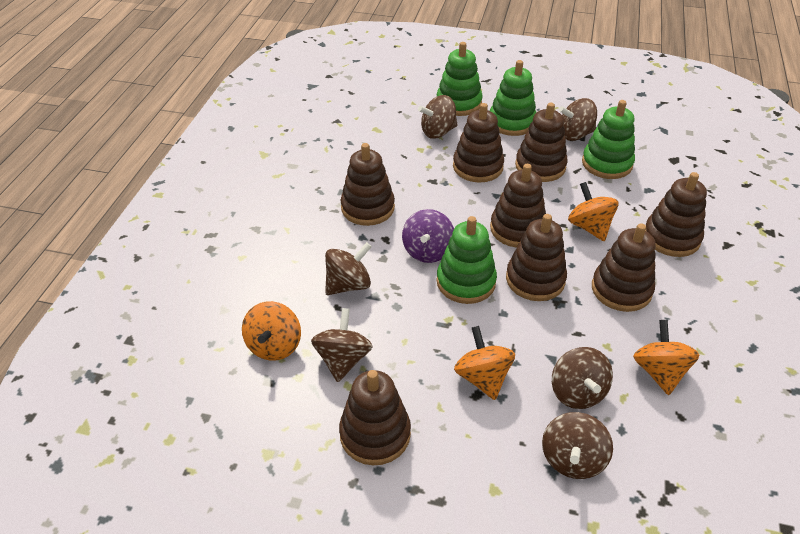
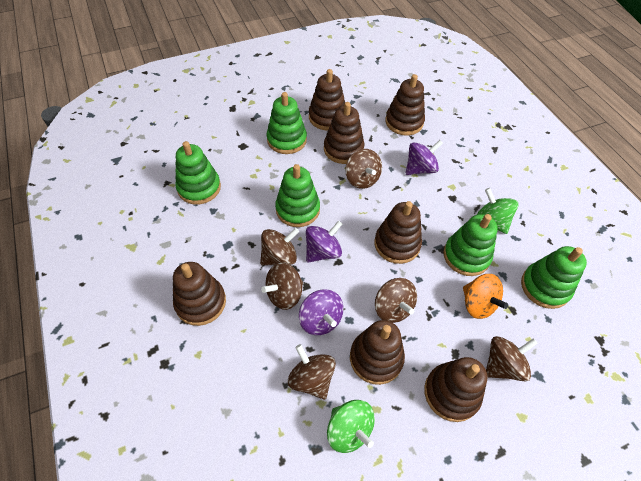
brown stacking toy: 8 -> 7
green spinning top: 0 -> 2
green stacking toy: 4 -> 5
orange spinning top: 4 -> 1
purple spinning top: 1 -> 3

